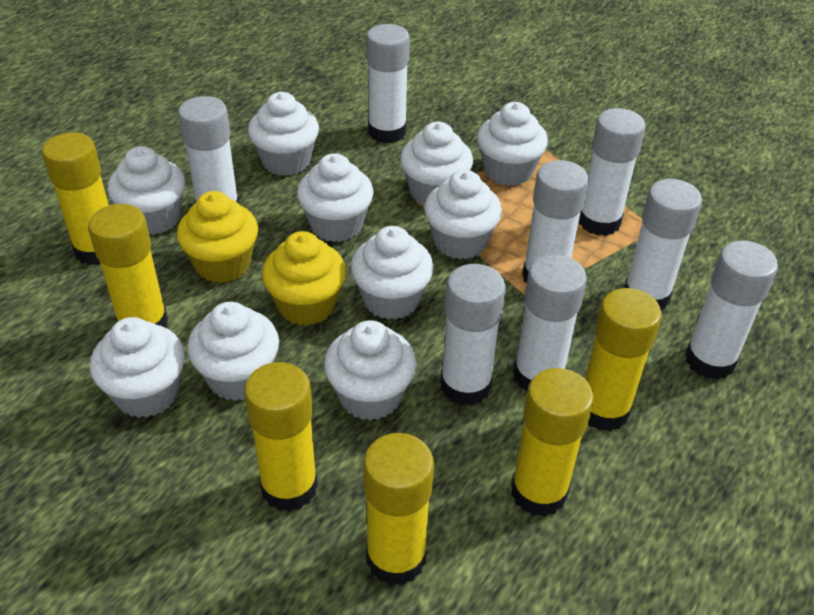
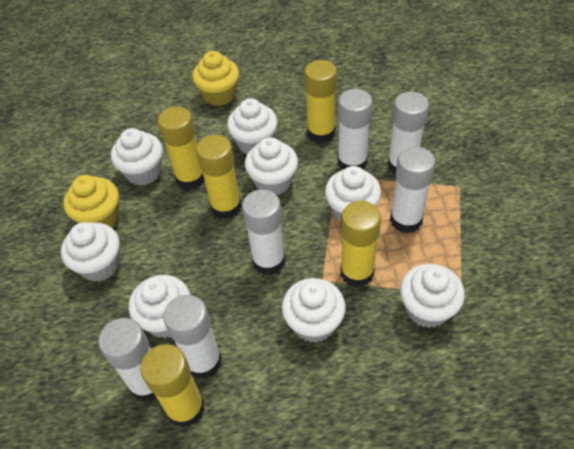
white cupcake: 10 -> 8
white glue stick: 8 -> 6
yellow glue stick: 6 -> 5

